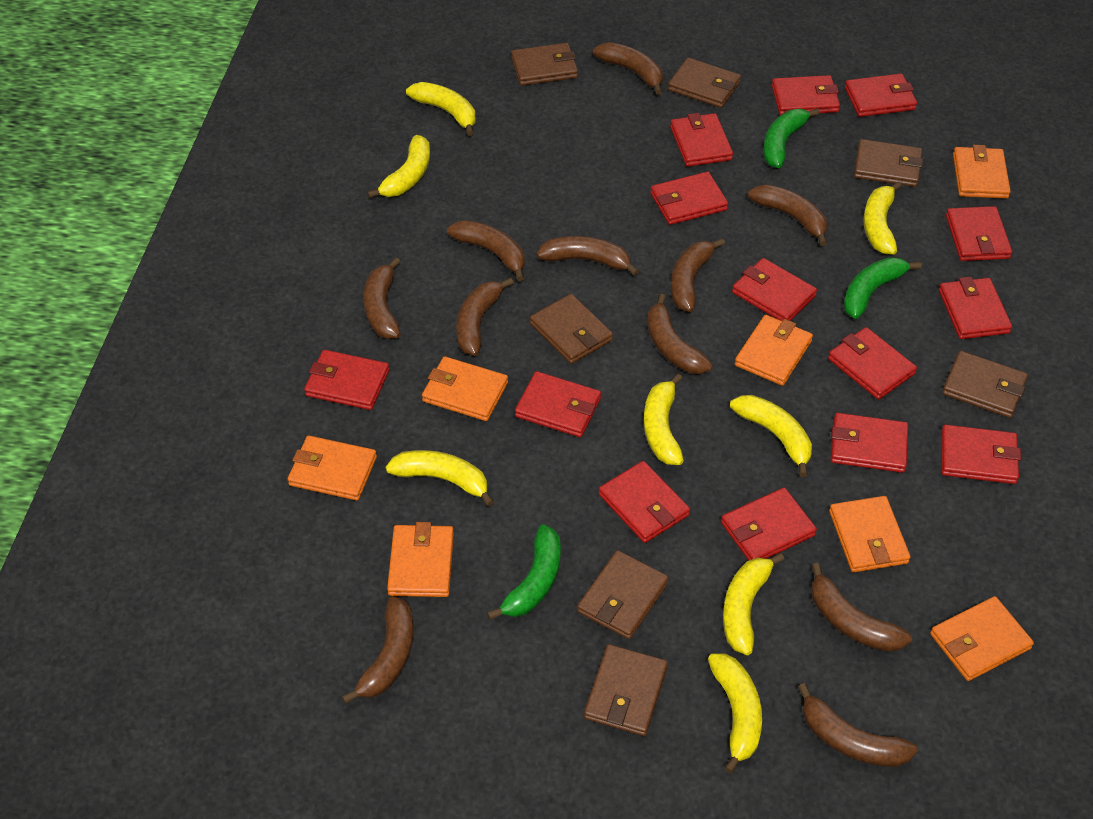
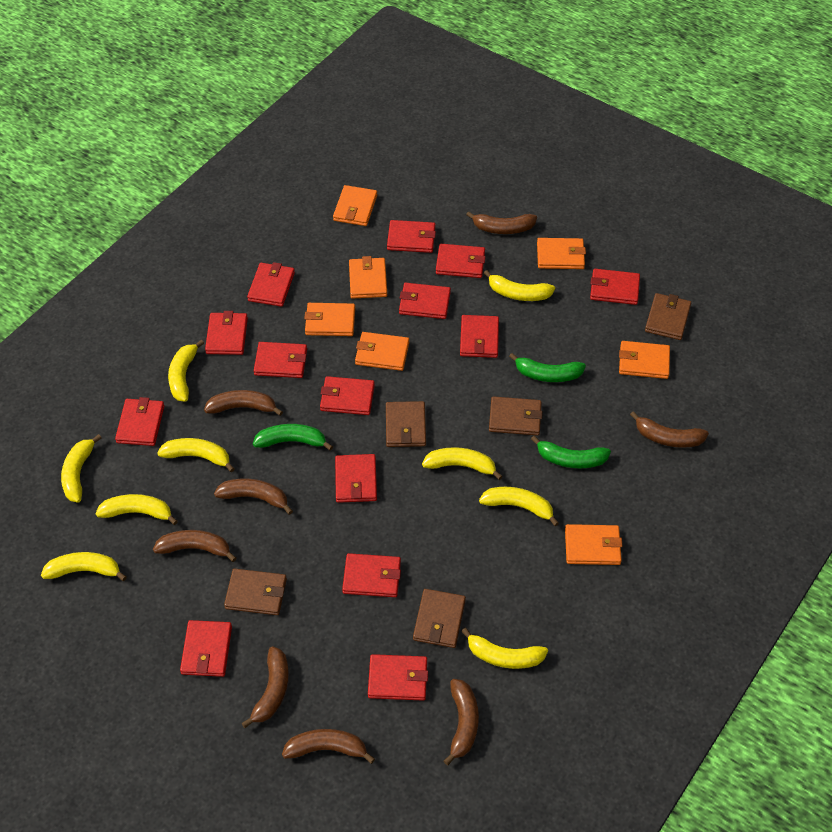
brown banana: 11 -> 8
brown wallet: 7 -> 5
yellow banana: 8 -> 9

